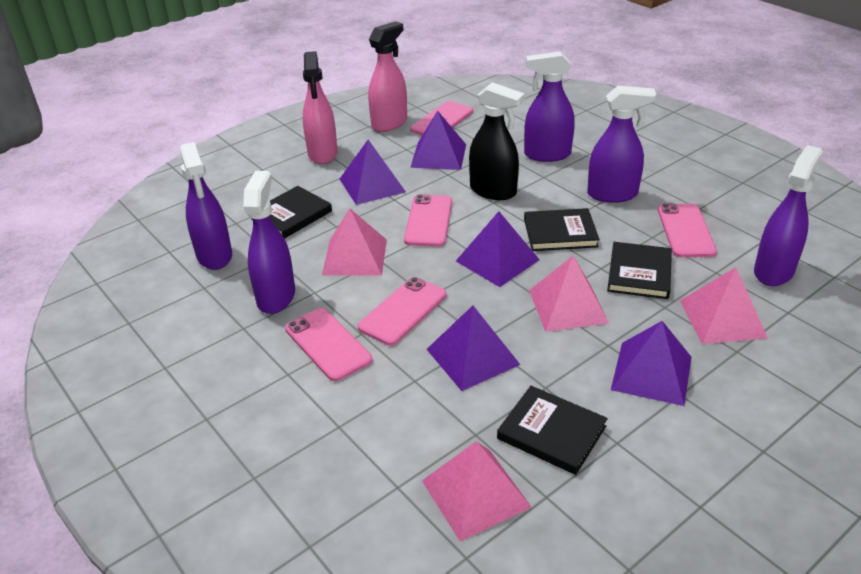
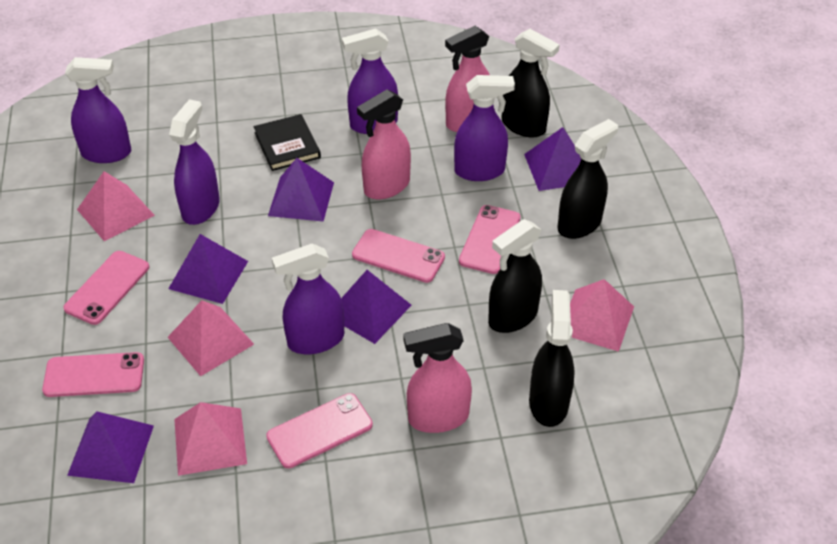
black book: 4 -> 1
black spray bottle: 1 -> 4
pink spray bottle: 2 -> 3

